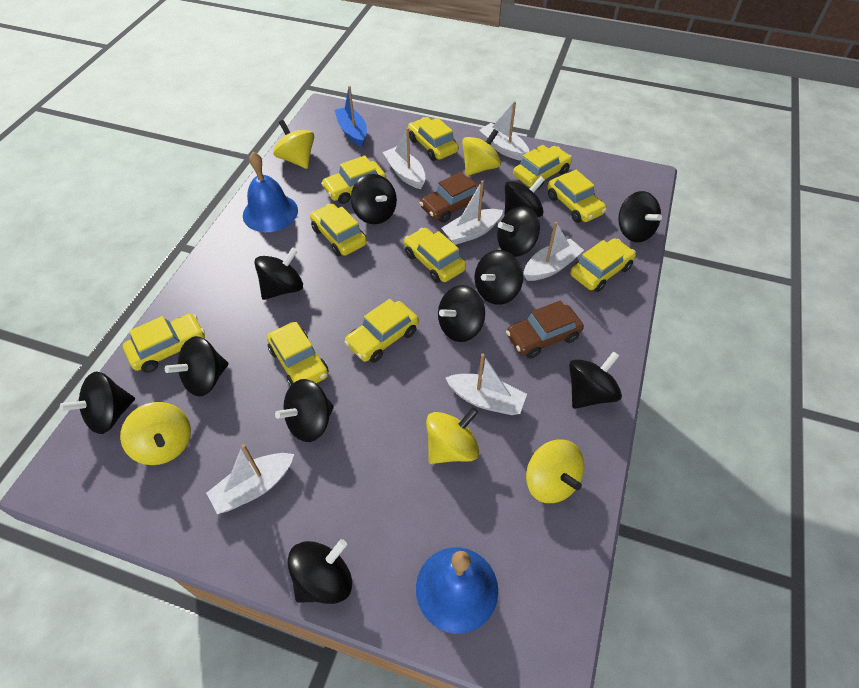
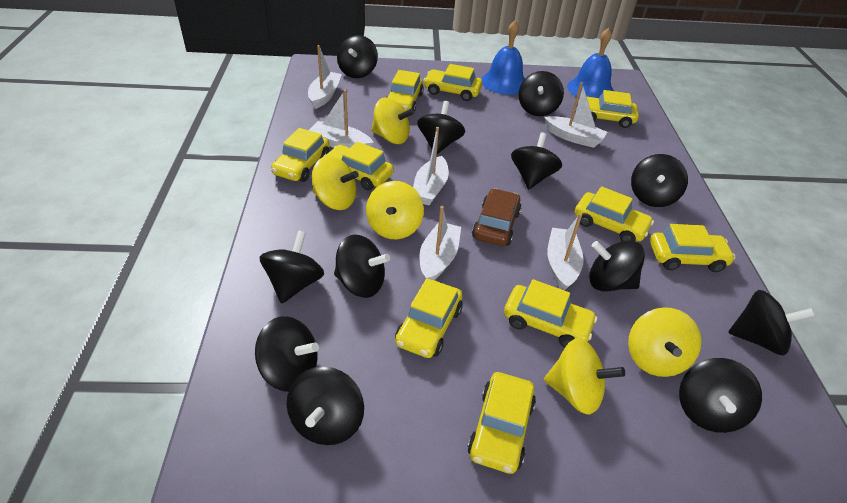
blue boat: 1 -> 0
brown car: 2 -> 1

